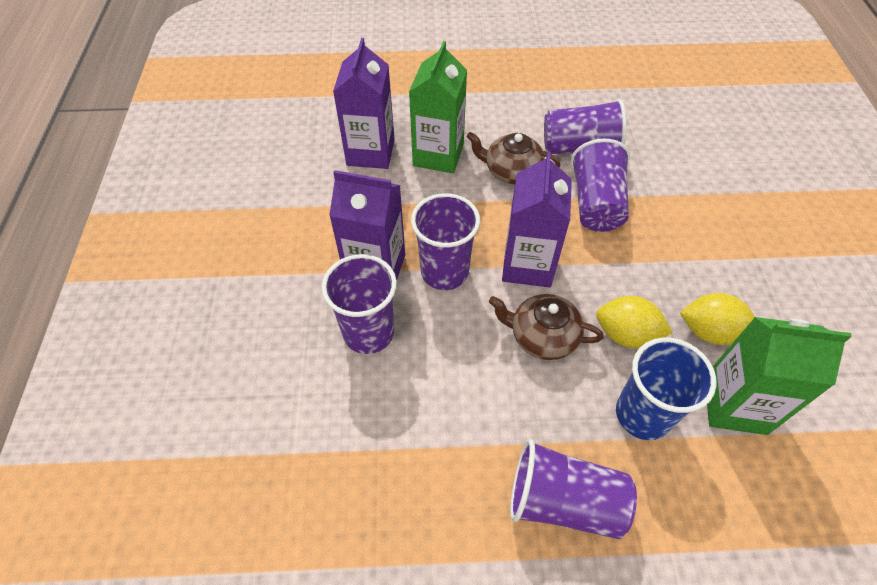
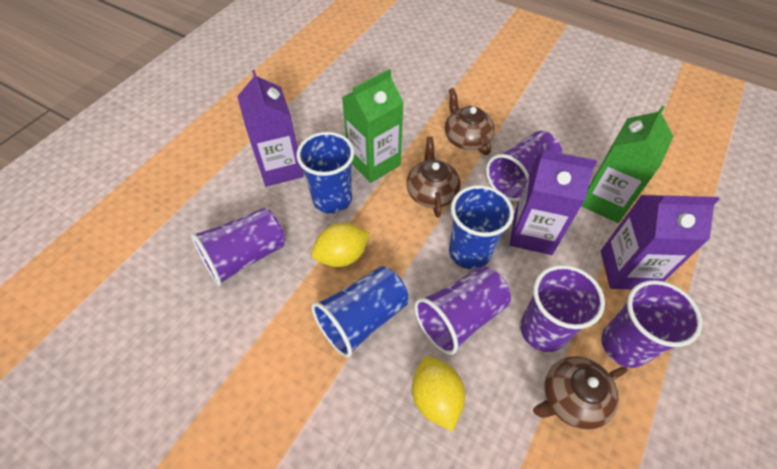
blue cup: 1 -> 3
brown teapot: 2 -> 3

